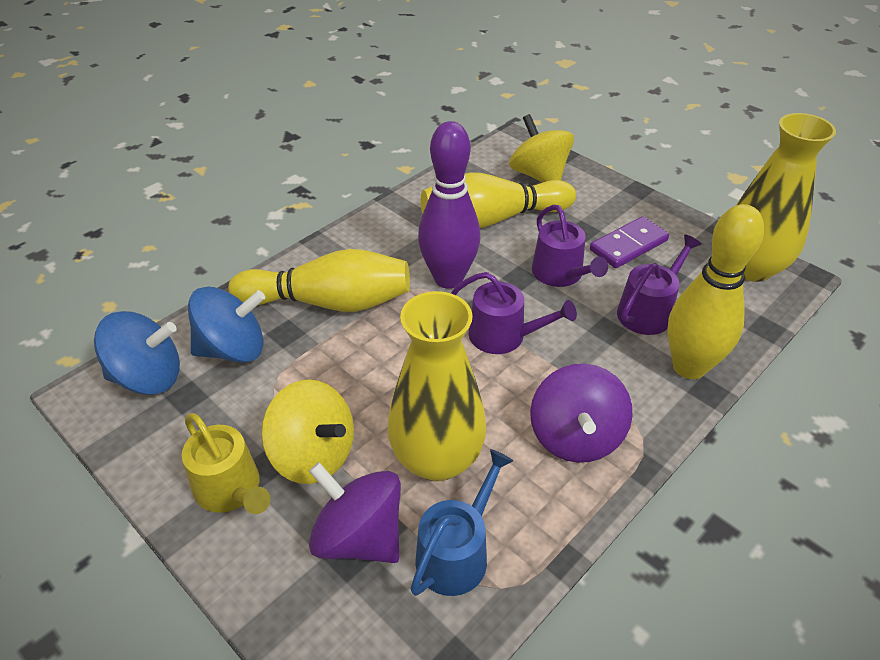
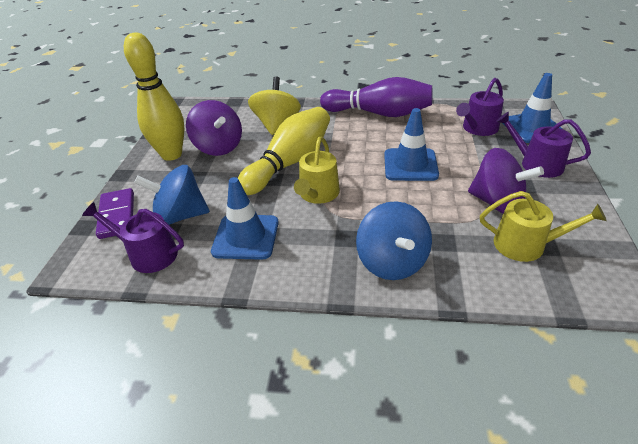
blue traffic cone: 0 -> 3
blue watering can: 1 -> 0
yellow bowling pin: 3 -> 2
yellow spinning top: 2 -> 1
yellow vase: 2 -> 0
yellow watering can: 1 -> 2

